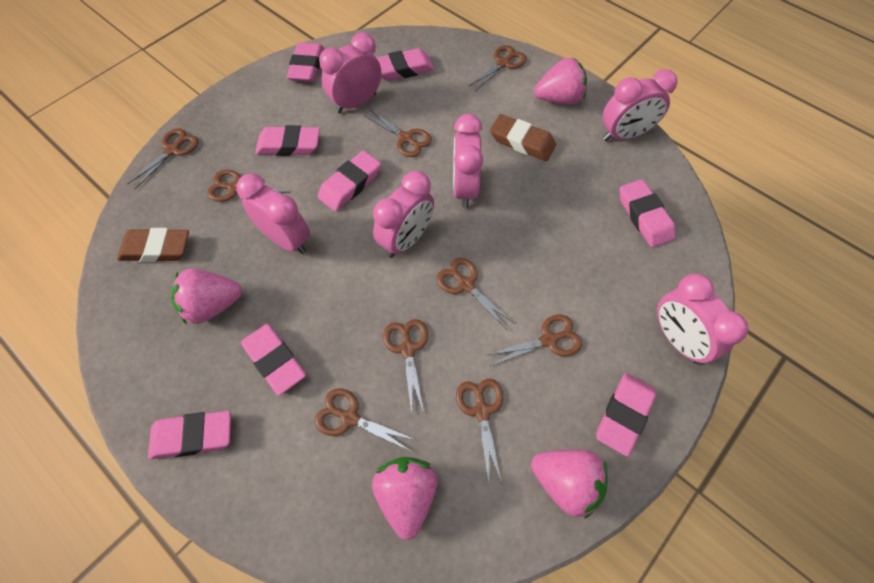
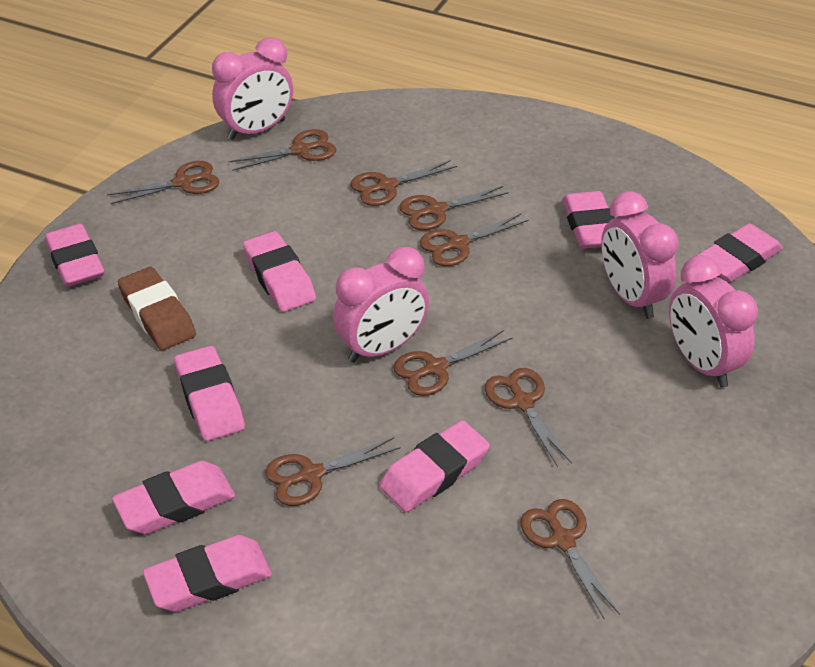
brown eraser: 2 -> 1
pink clock: 6 -> 4
pink strawberry: 4 -> 0

